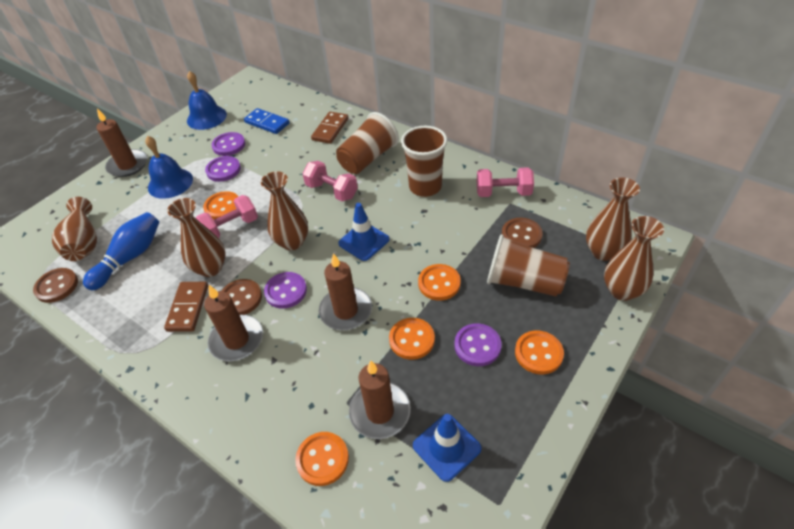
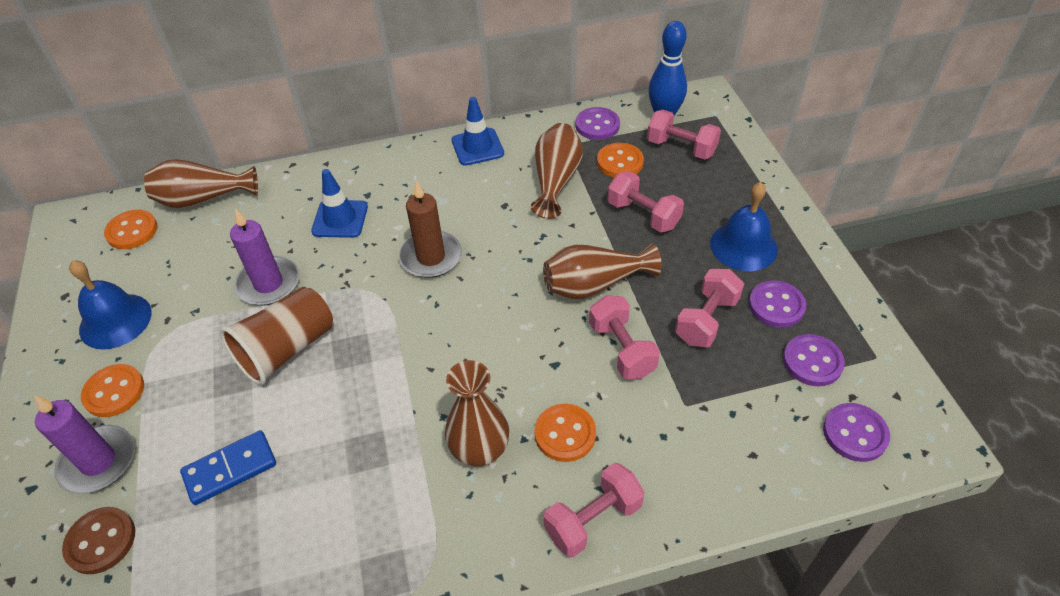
brown button: 3 -> 1
brown candle: 4 -> 1
brown cup: 3 -> 1
brown domino: 2 -> 0
brown vase: 5 -> 4
orange button: 5 -> 4
pink dumbbell: 3 -> 5
purple candle: 0 -> 2

